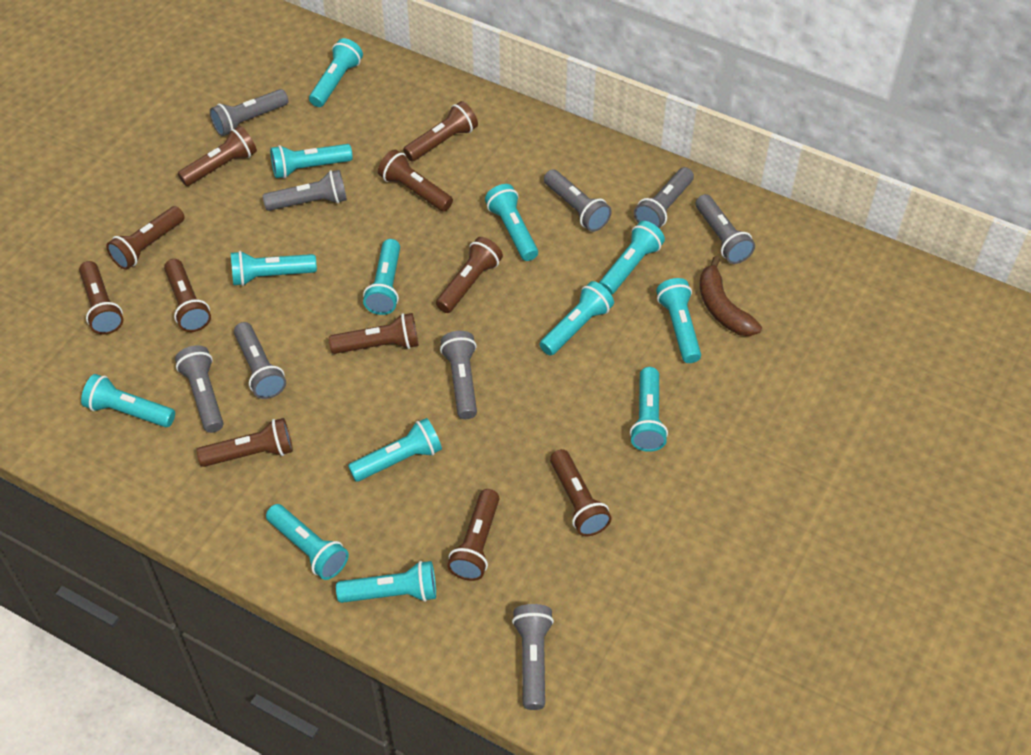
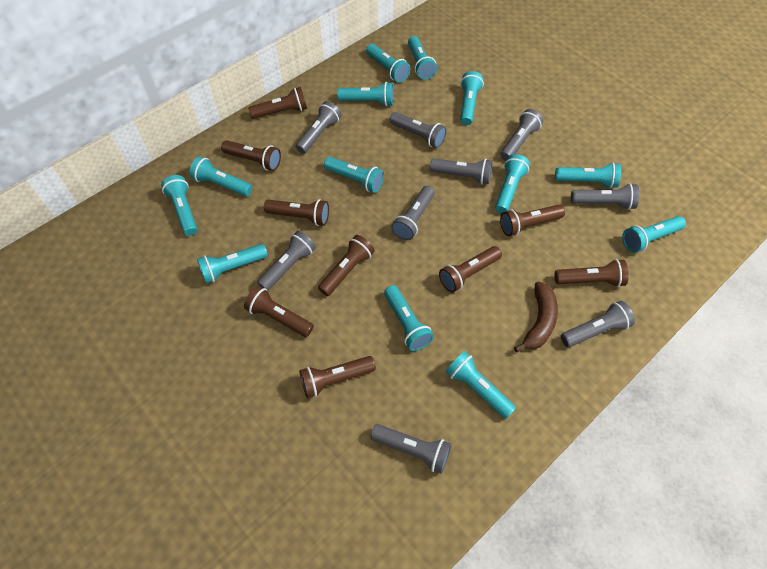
brown flashlight: 11 -> 9

